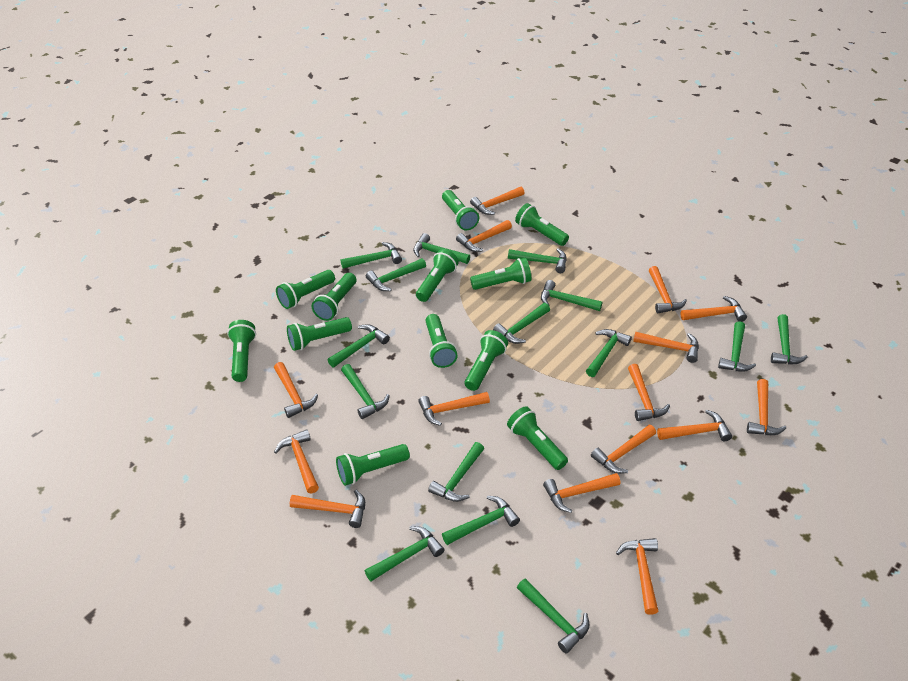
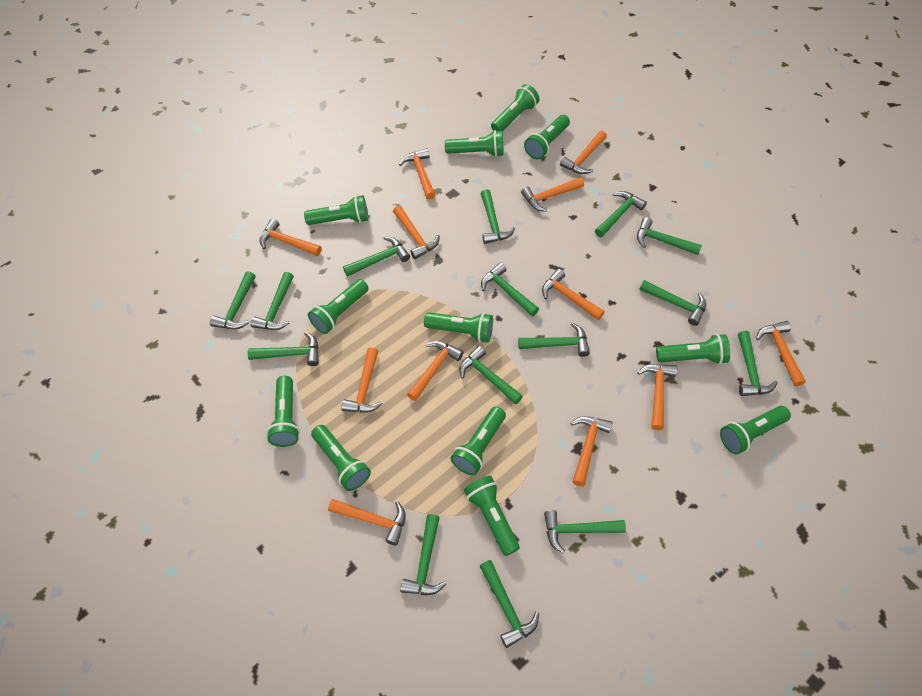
orange hammer: 15 -> 12

